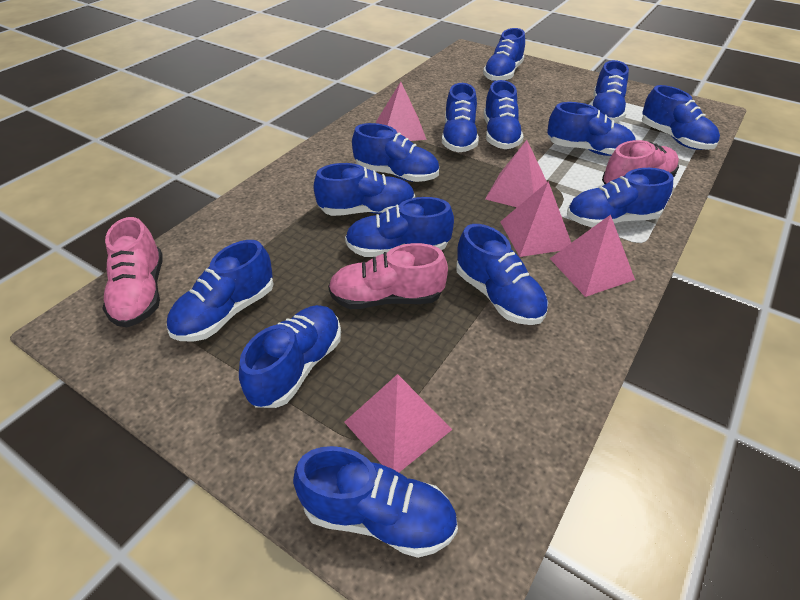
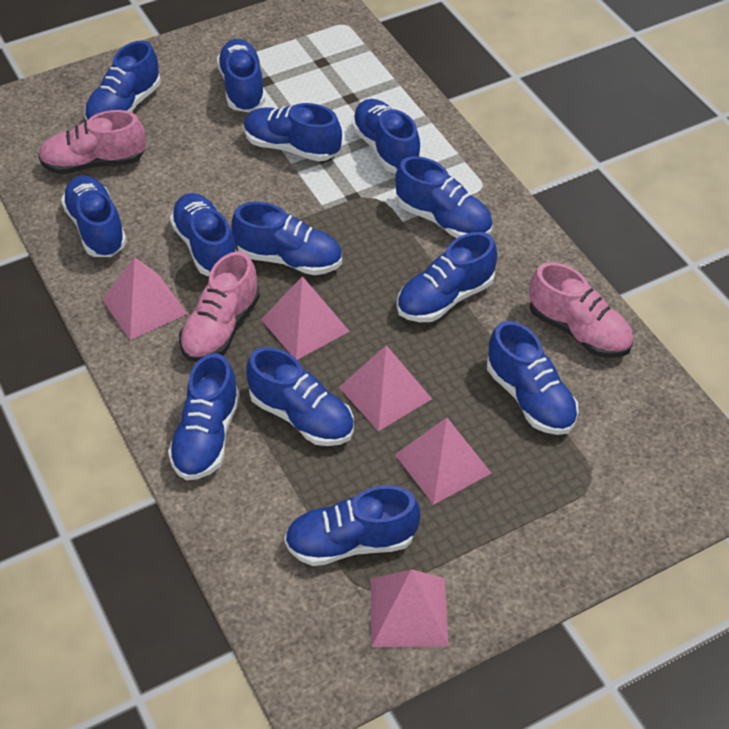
blue shoe: 14 -> 13

